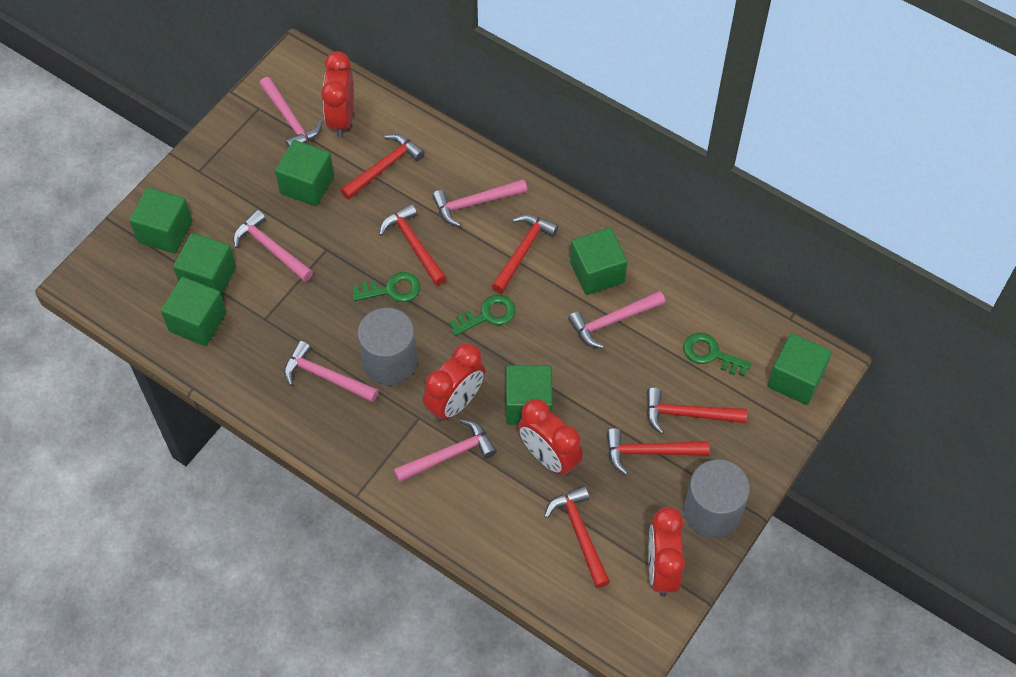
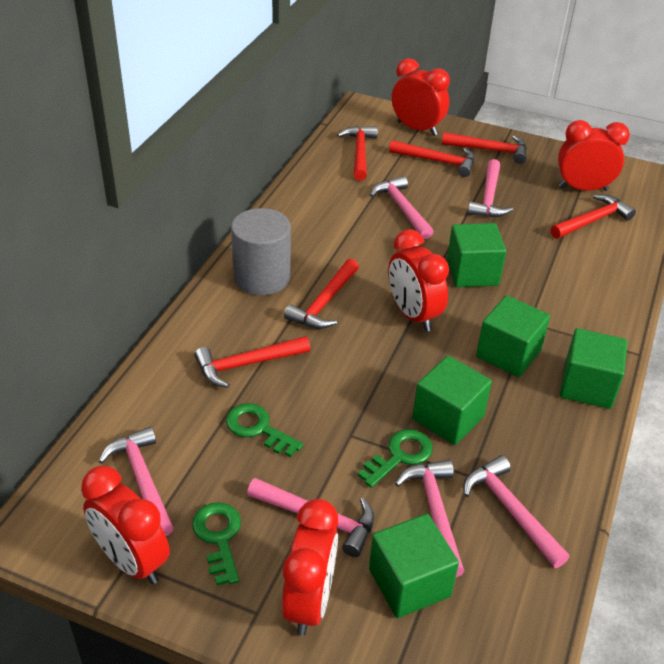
green cube: 7 -> 5
grey cylinder: 2 -> 1
red clock: 4 -> 5

